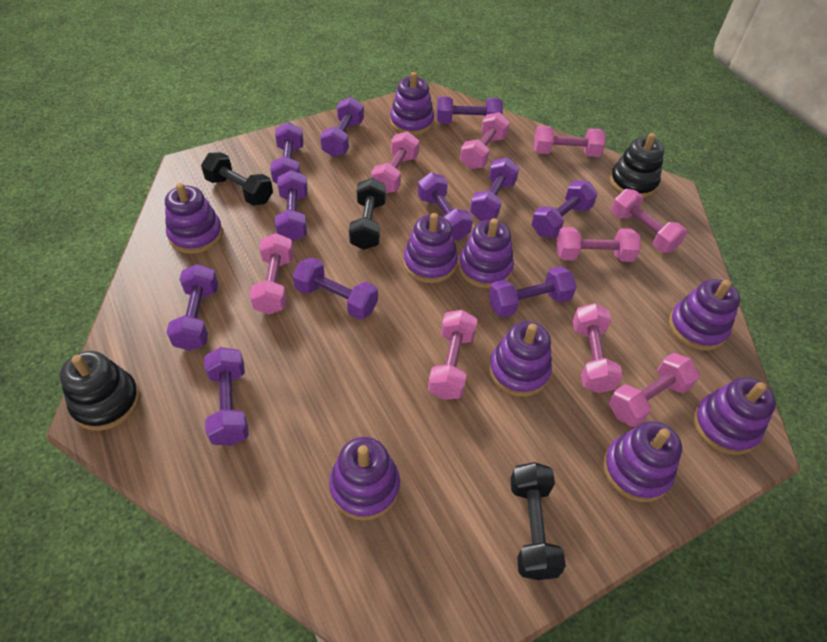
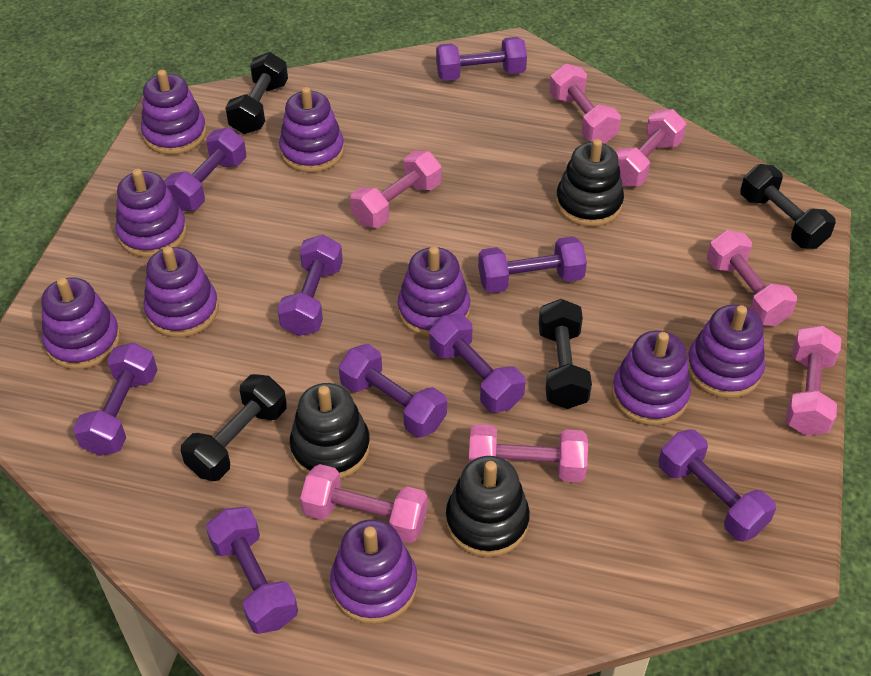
black dumbbell: 3 -> 4
black stacking toy: 2 -> 3
pink dumbbell: 9 -> 7
purple dumbbell: 11 -> 9

